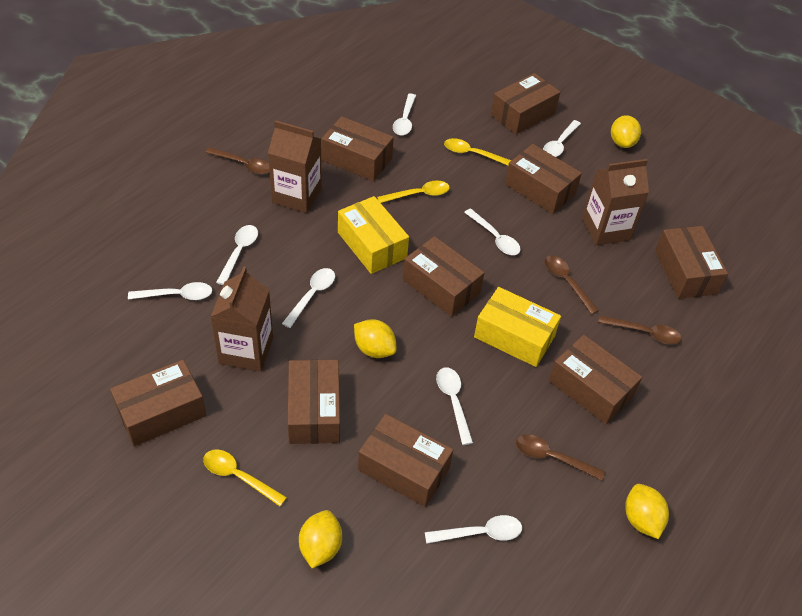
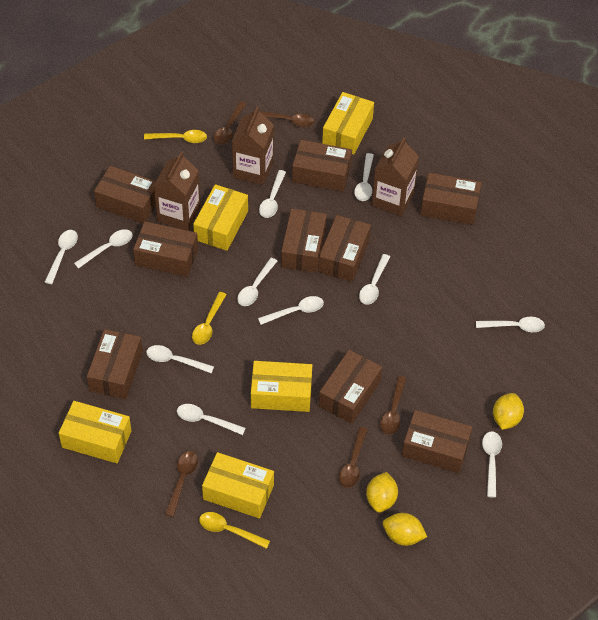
brown spoon: 4 -> 5
white spoon: 8 -> 11
yellow box: 2 -> 5
yellow lemon: 4 -> 3

